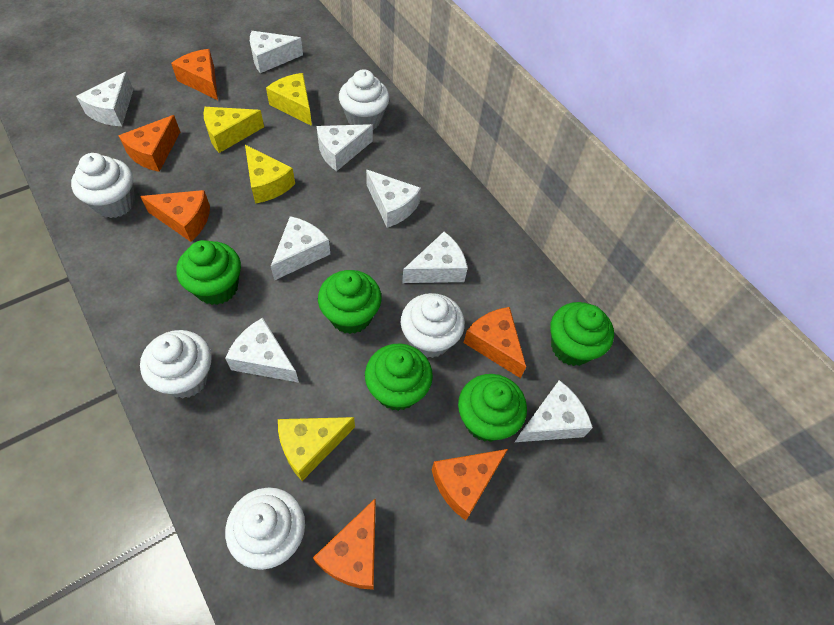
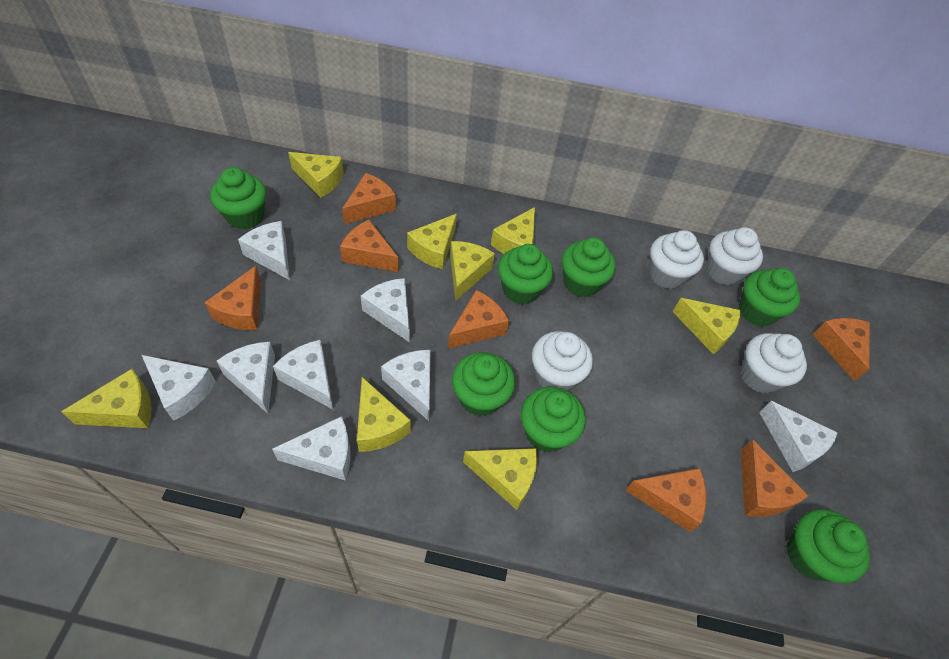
green cupcake: 5 -> 7
orange cheese: 6 -> 7
white cupcake: 5 -> 4
yellow cheese: 4 -> 8

